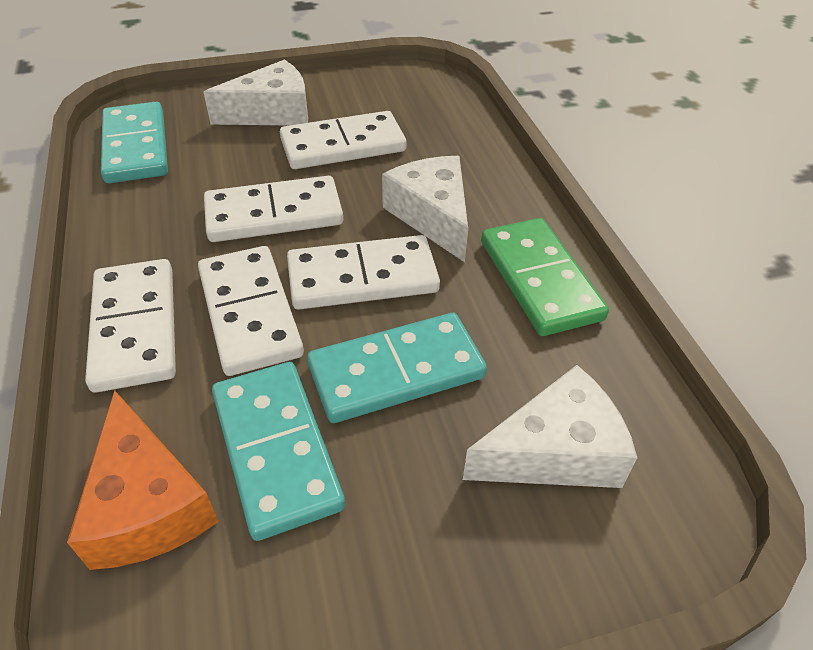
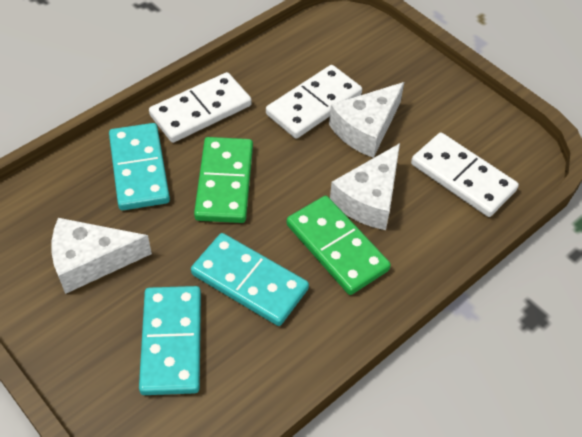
green domino: 1 -> 2
orange cheese: 1 -> 0
white domino: 5 -> 3

